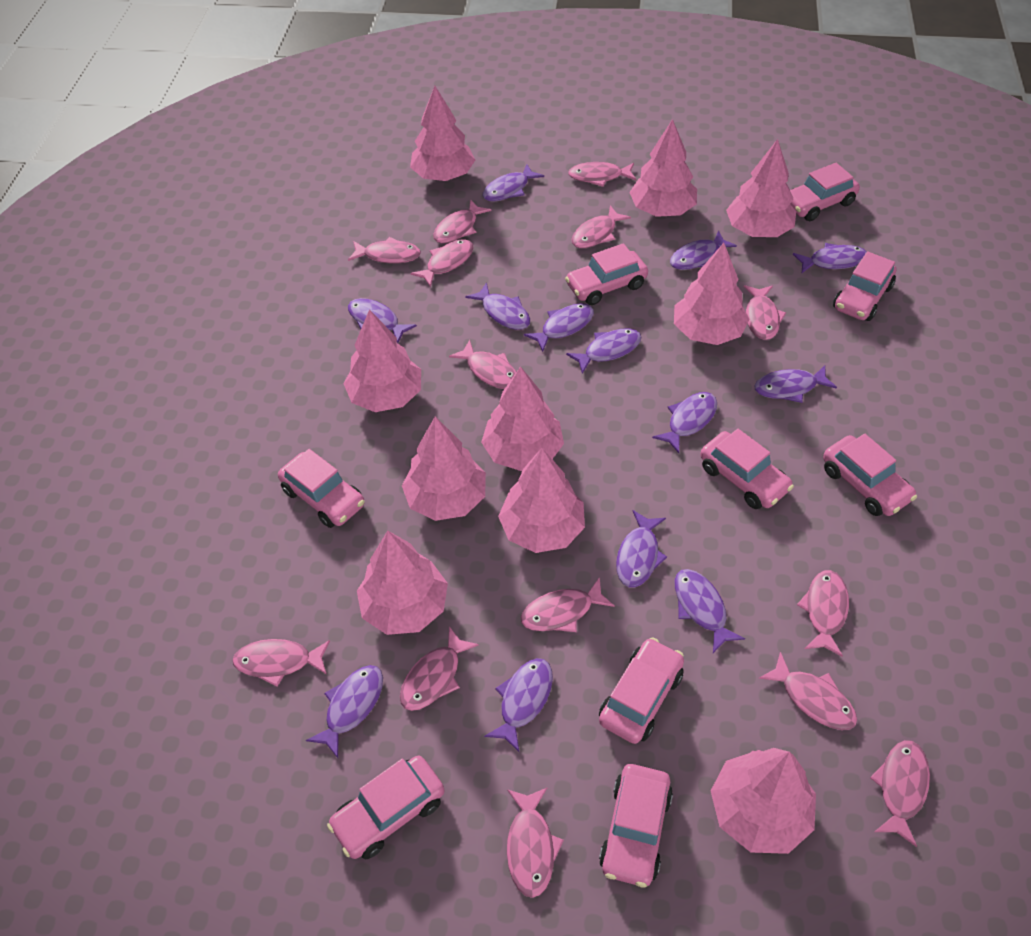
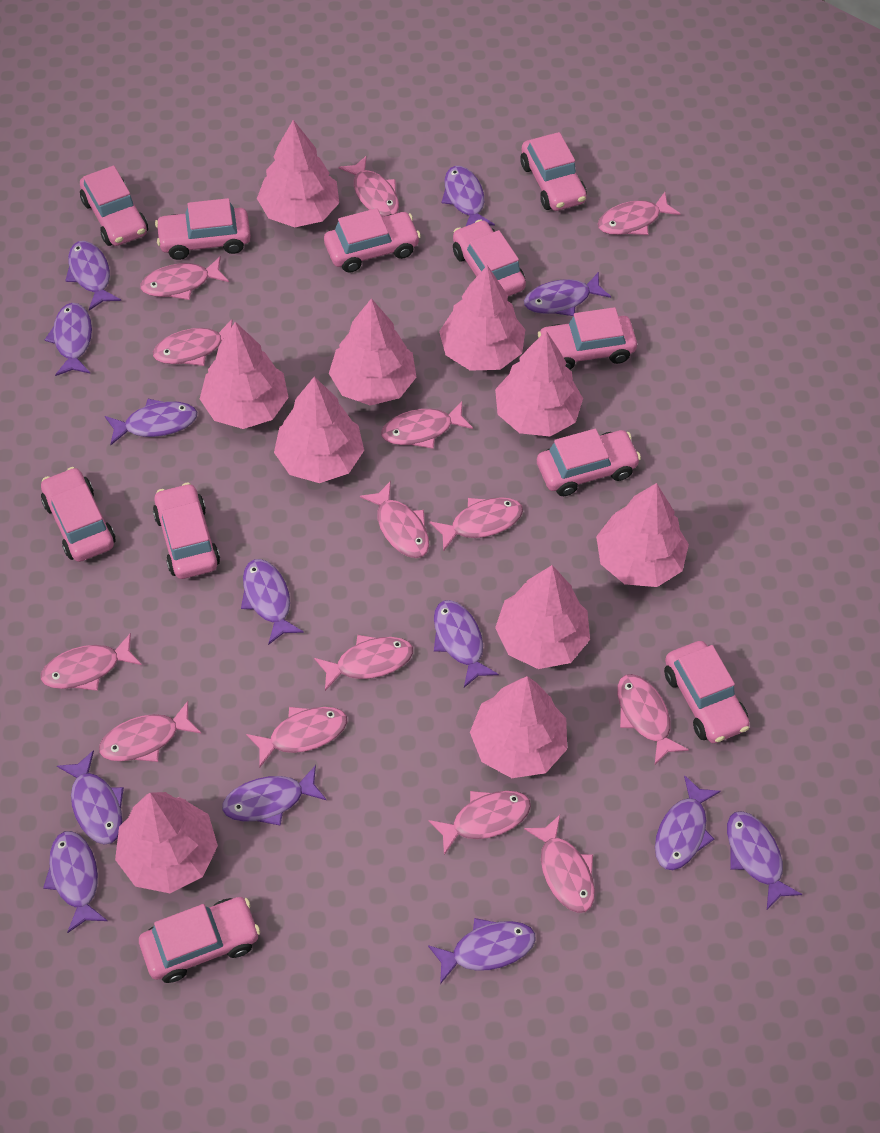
pink car: 9 -> 11

